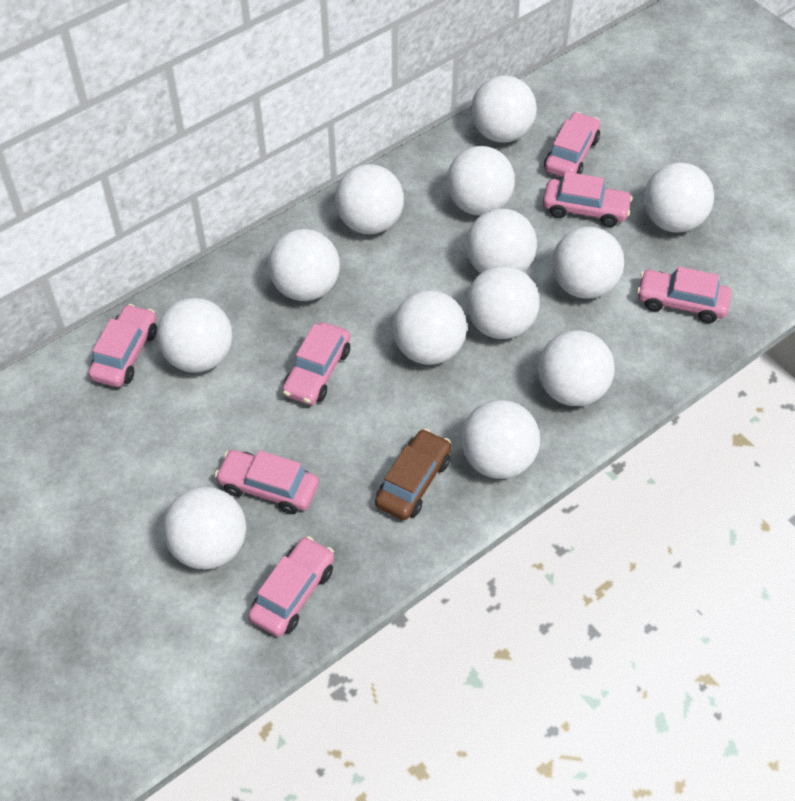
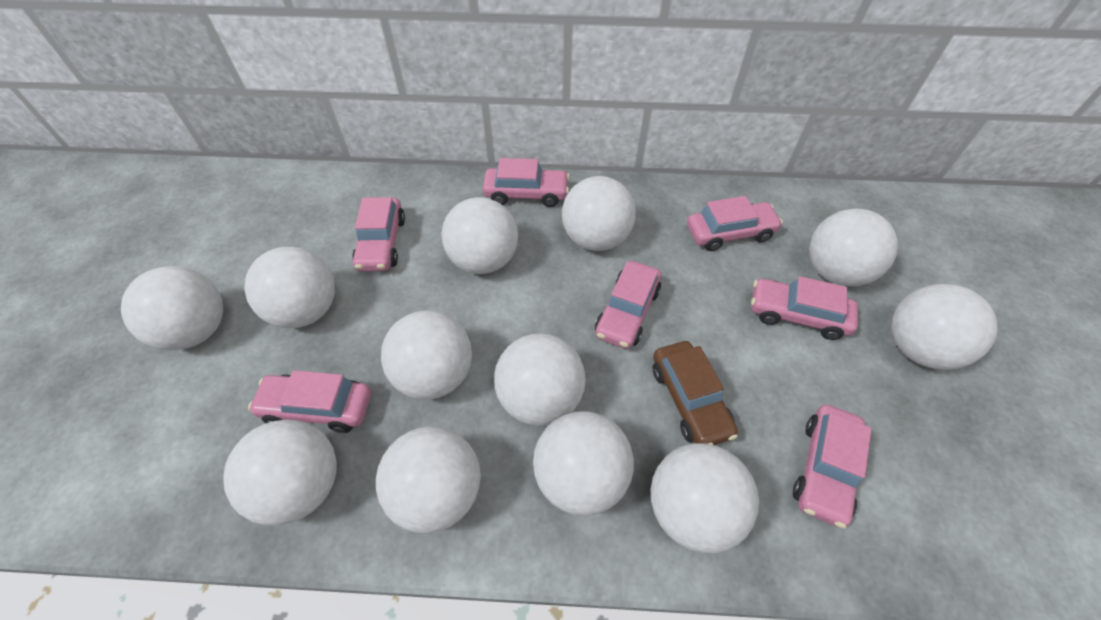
white ball: 13 -> 12

